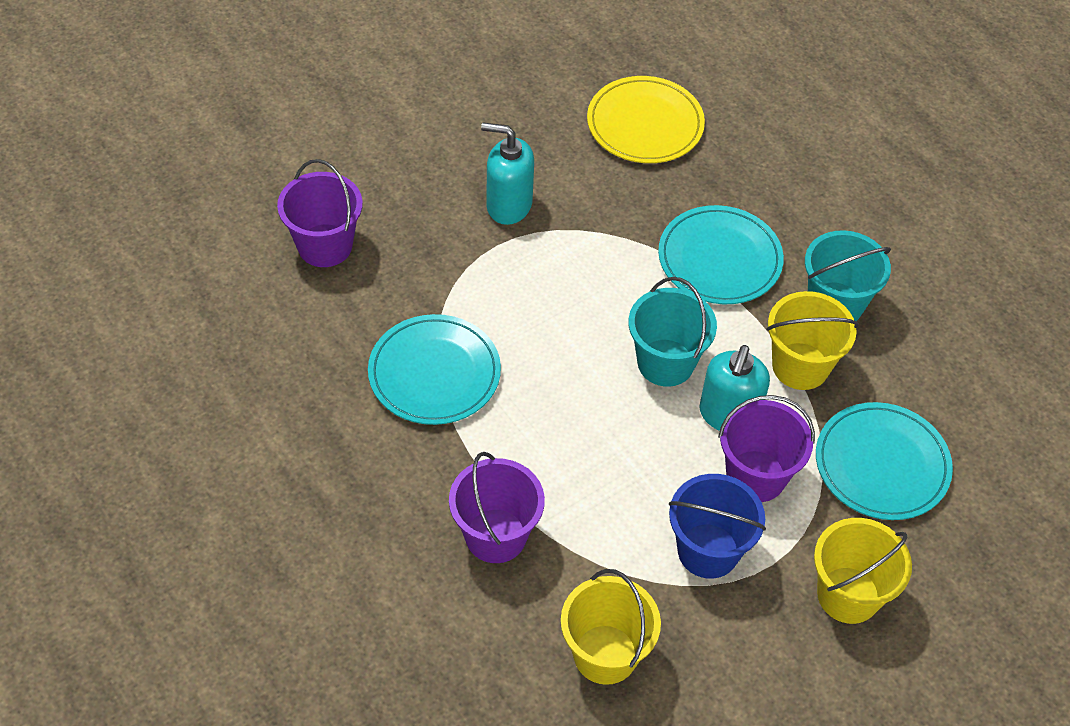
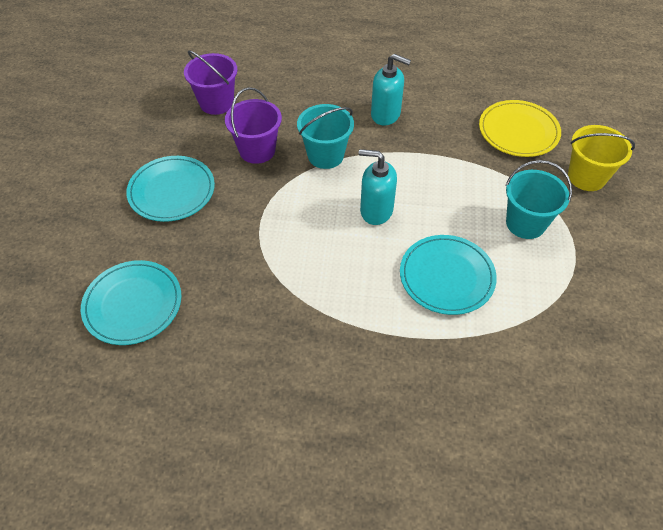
blue bucket: 1 -> 0
purple bucket: 3 -> 2
yellow bucket: 3 -> 1

